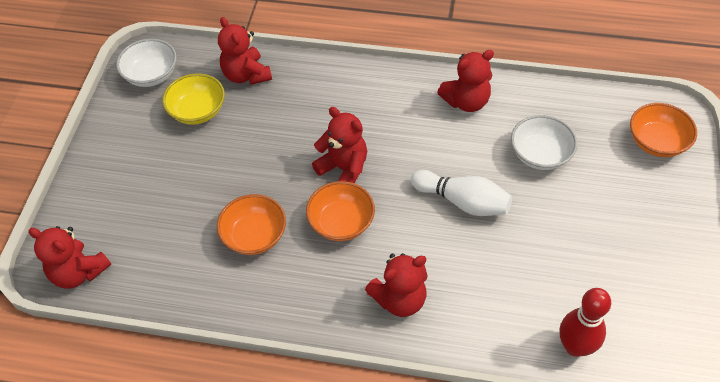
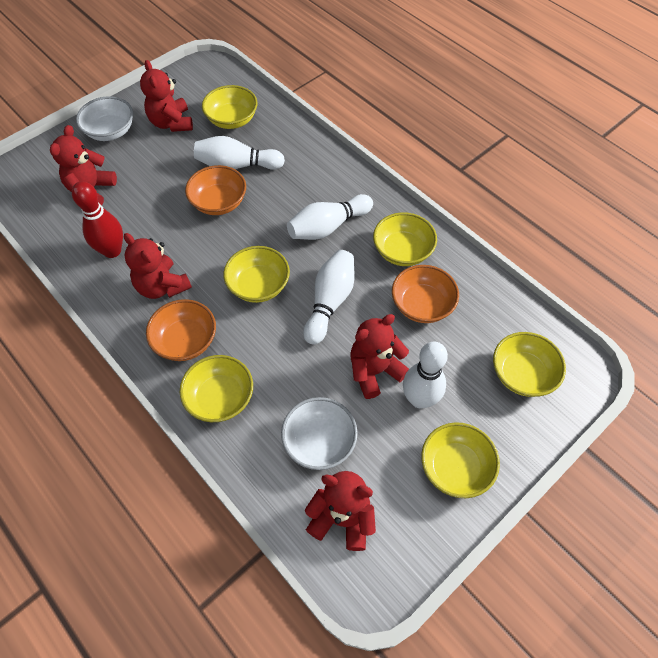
white bowling pin: 1 -> 4
yellow bowl: 1 -> 6

